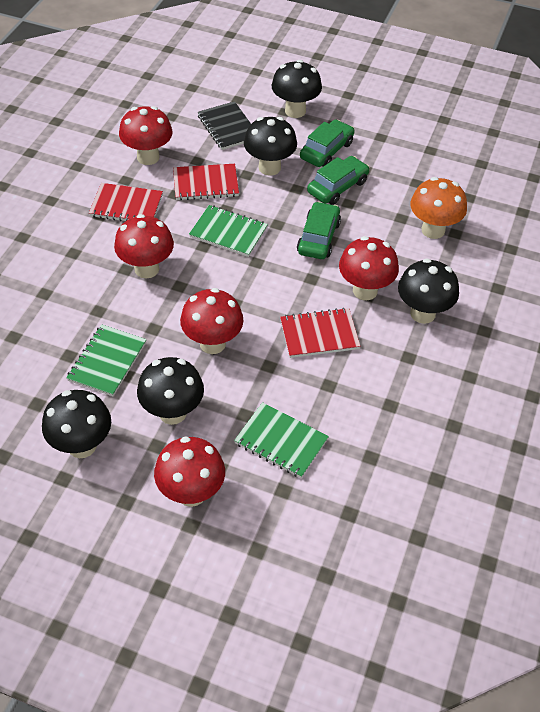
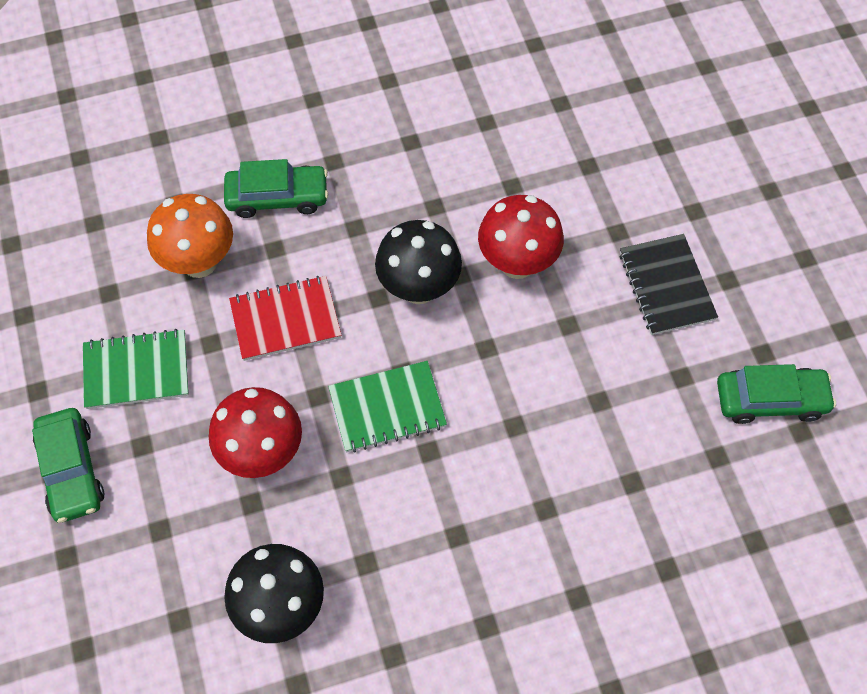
black mushroom: 5 -> 2
green notebook: 3 -> 2
red mushroom: 5 -> 2
red notebook: 3 -> 1

